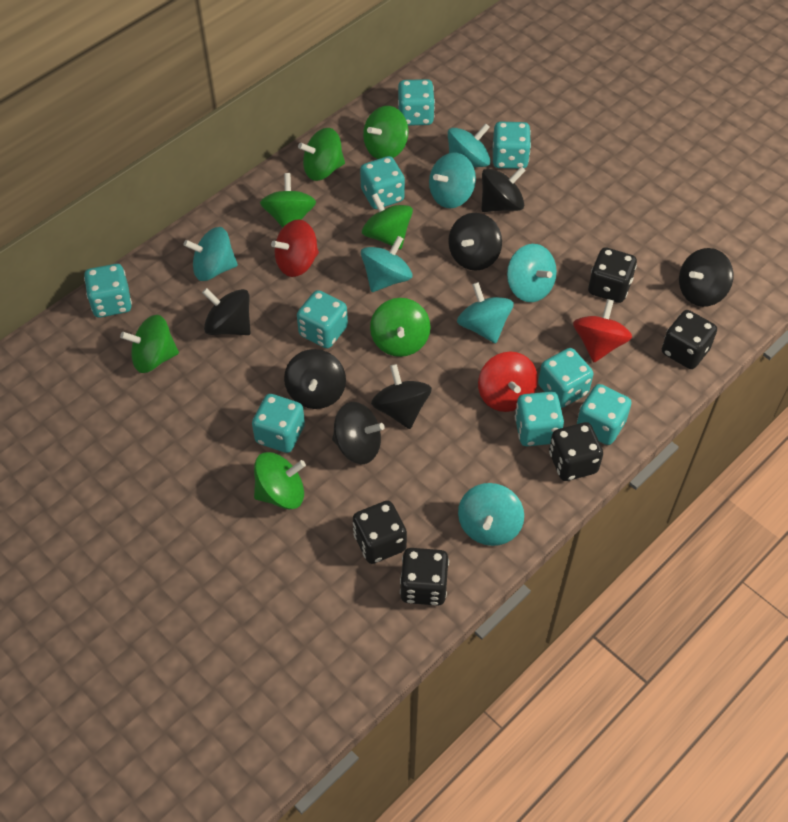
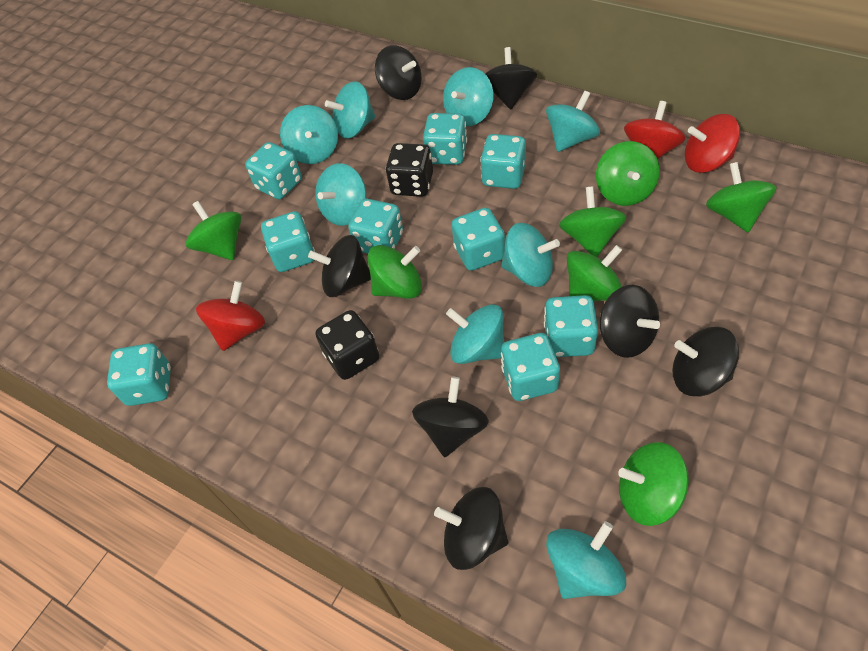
black dice: 5 -> 2
turquoise spinning top: 7 -> 8

